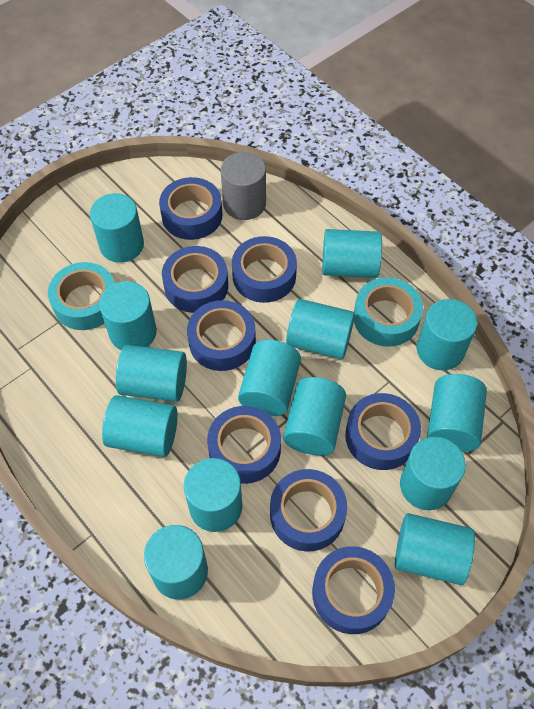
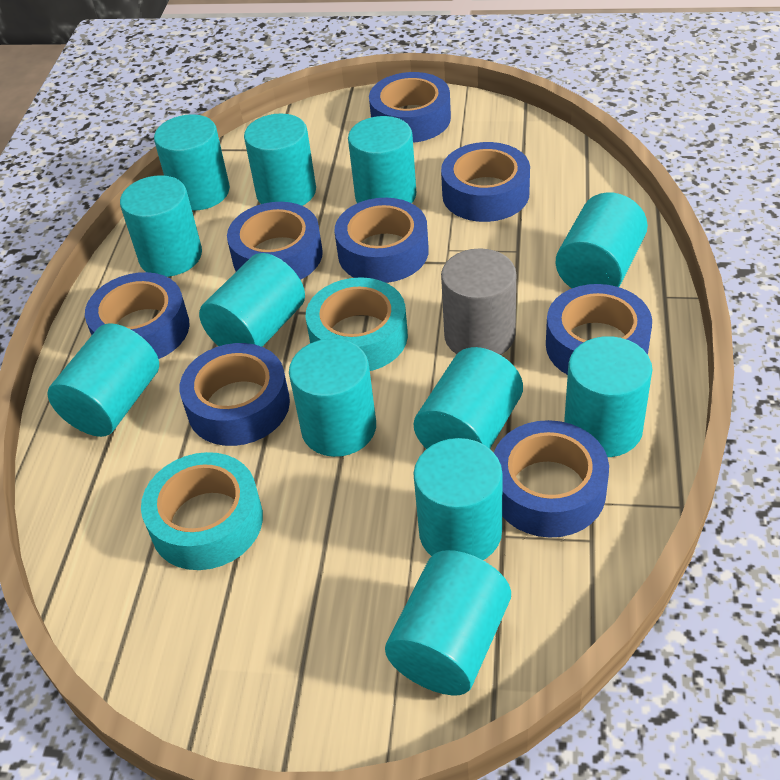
turquoise cylinder: 14 -> 12

